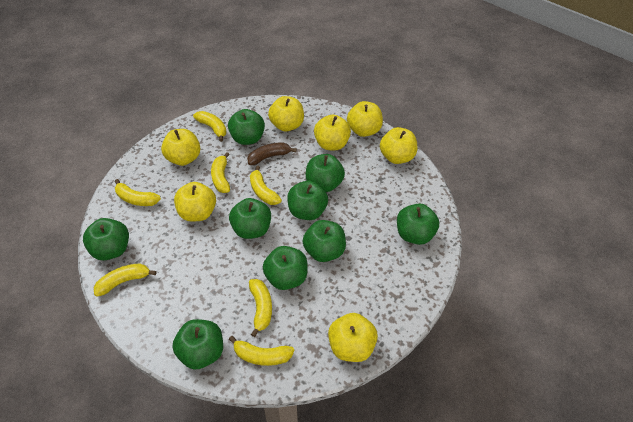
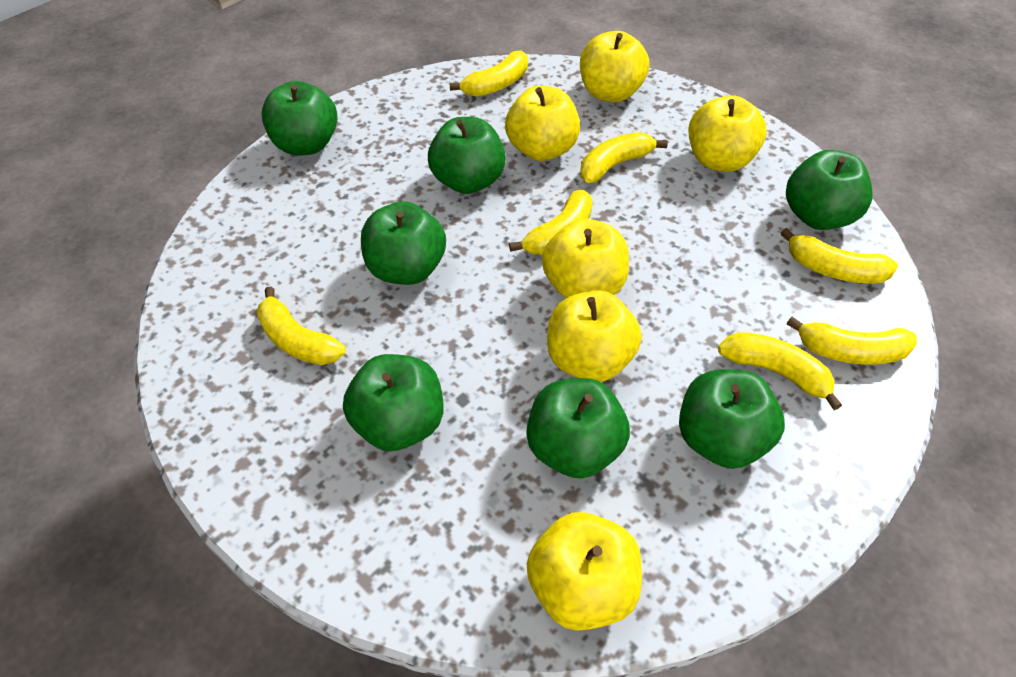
brown banana: 1 -> 0
green apple: 9 -> 7
yellow apple: 7 -> 6

